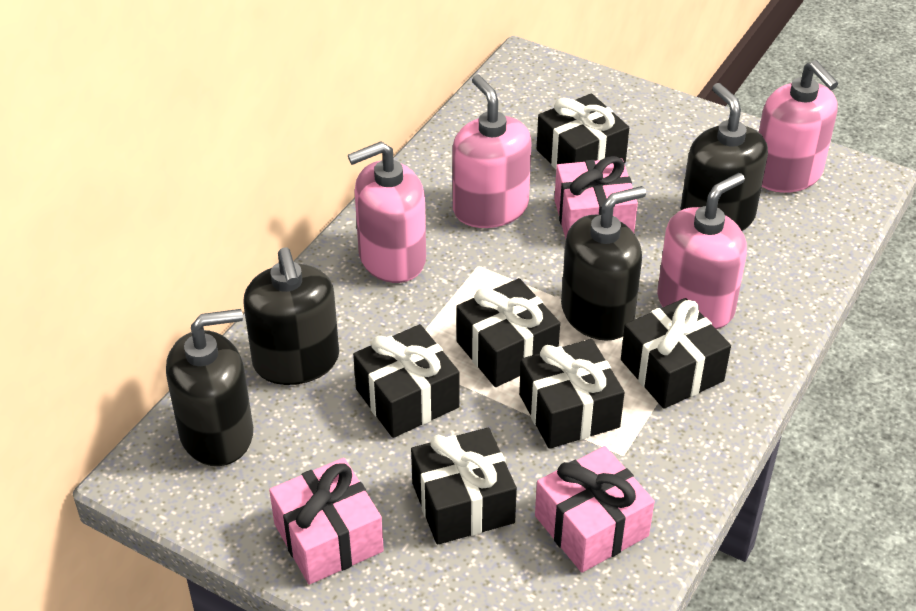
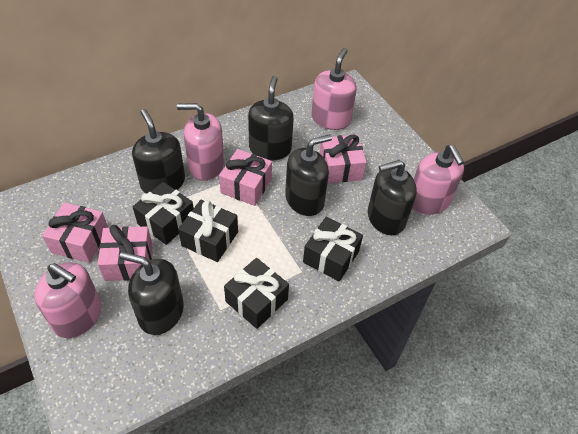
black gift: 6 -> 4
black soap dispenser: 4 -> 5
pink gift: 3 -> 4

